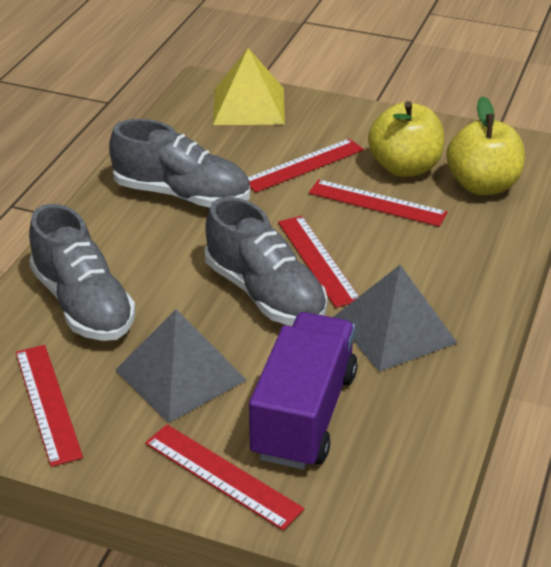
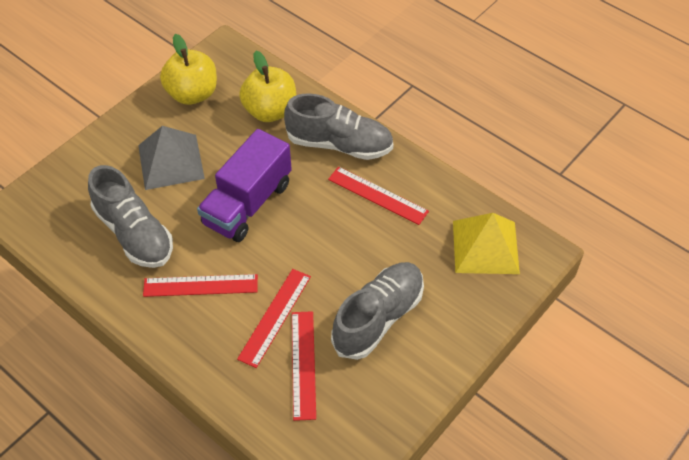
grey pyramid: 2 -> 1
red ruler: 5 -> 4

